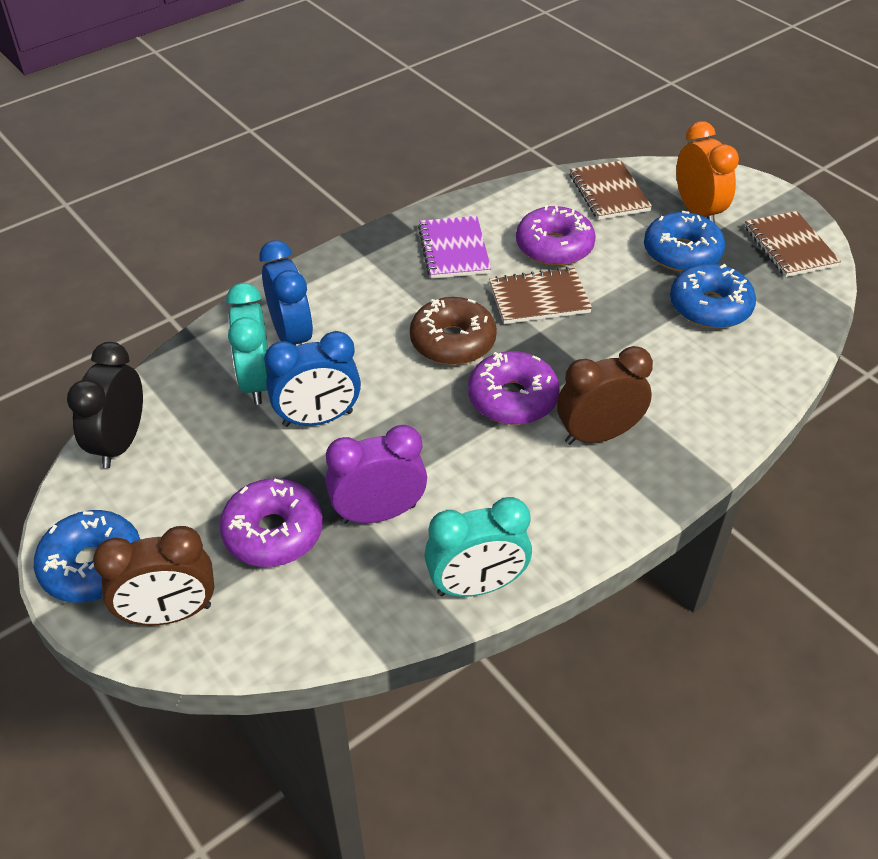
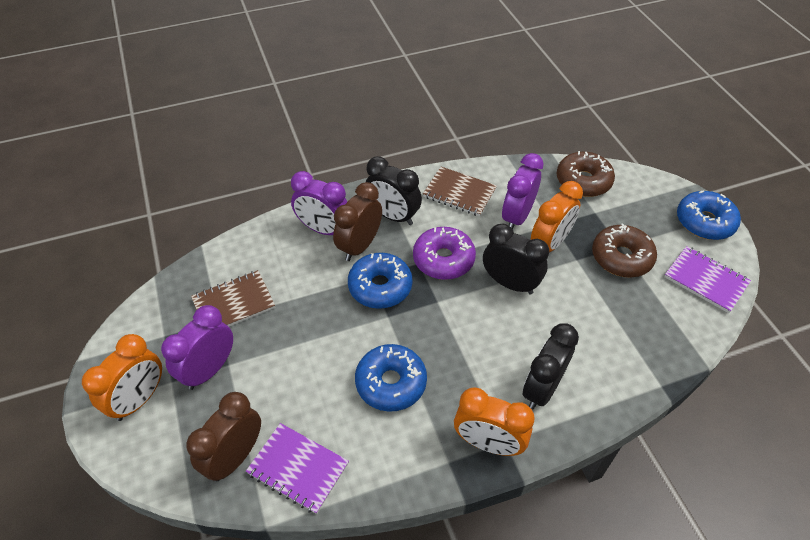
black clock: 1 -> 3
blue clock: 2 -> 0
brown donut: 1 -> 2
brown notebook: 3 -> 2
orange clock: 1 -> 3
purple clock: 1 -> 3
purple donut: 3 -> 1
purple notebook: 1 -> 2
turquoise clock: 2 -> 0

